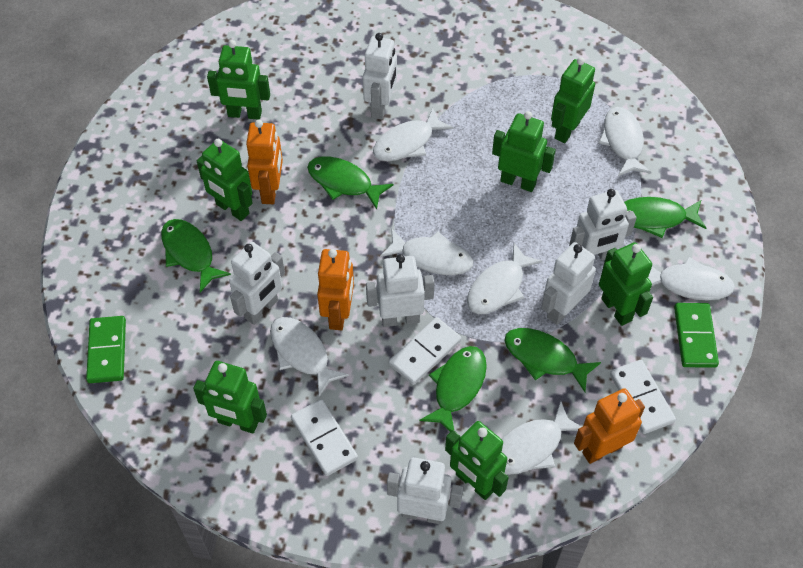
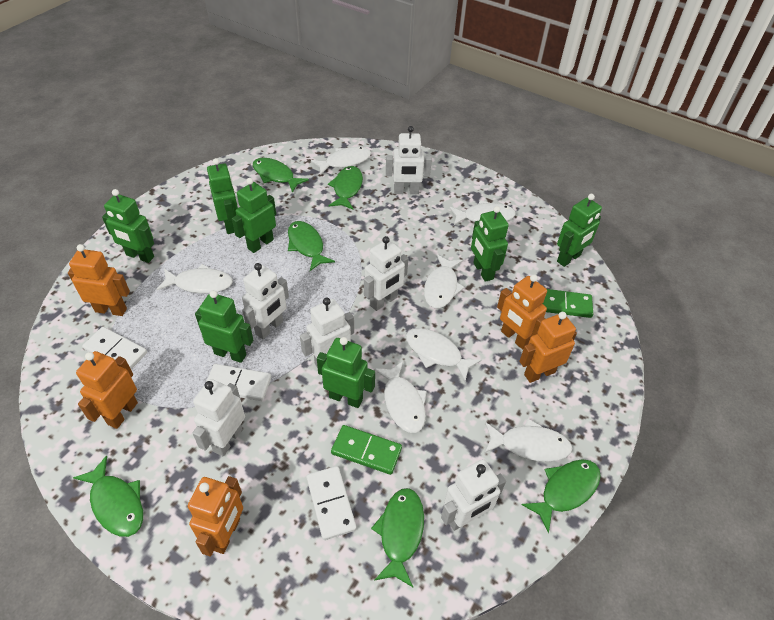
green fish: 5 -> 6
orange robot: 3 -> 5

